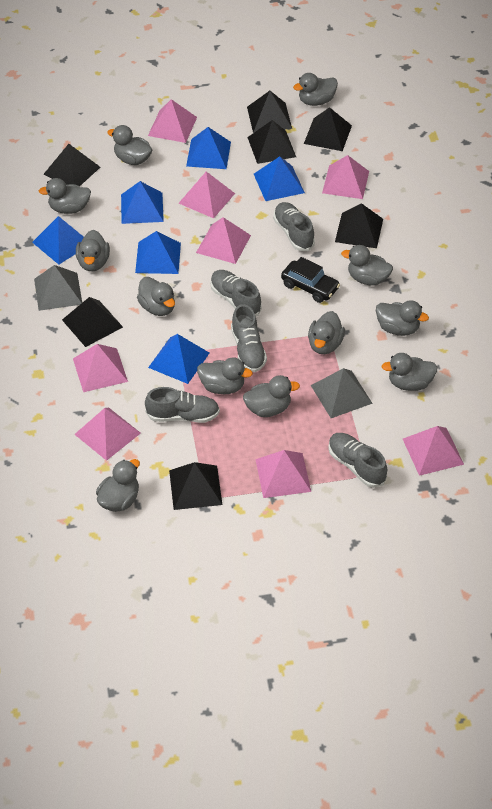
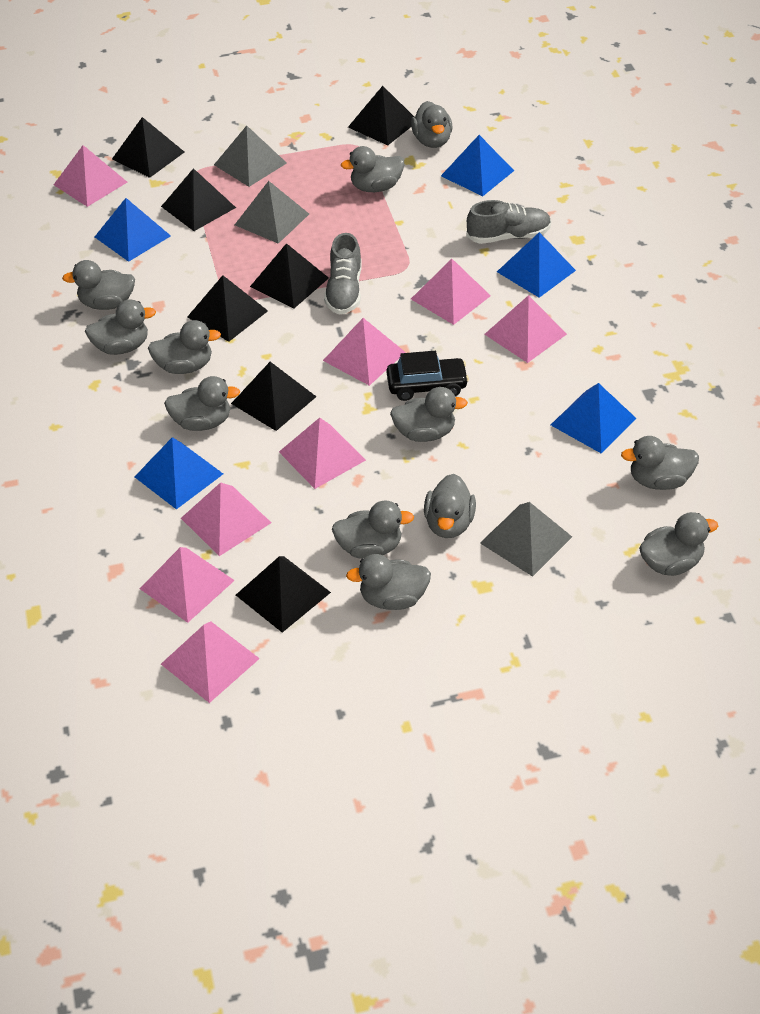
blue pyramid: 6 -> 5
grey pyramid: 2 -> 3
grey shoe: 5 -> 2

